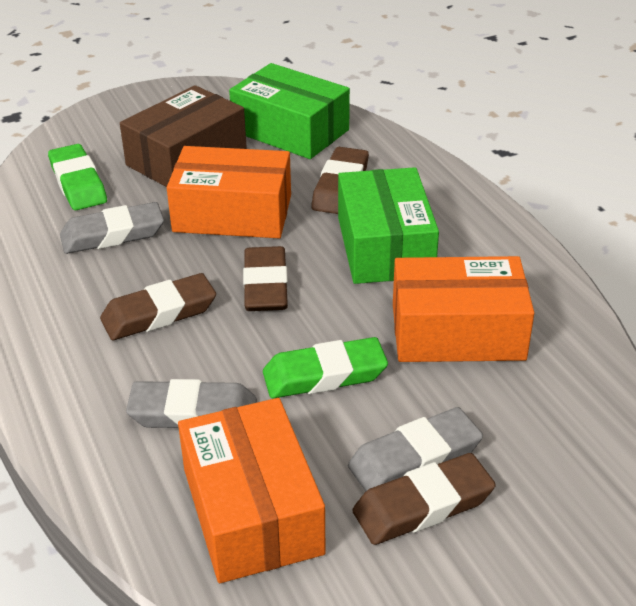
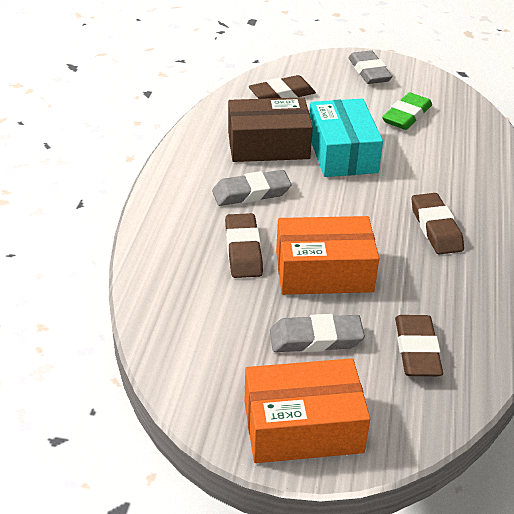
green box: 2 -> 0
green eraser: 2 -> 1
orange box: 3 -> 2
turquoise box: 0 -> 1

